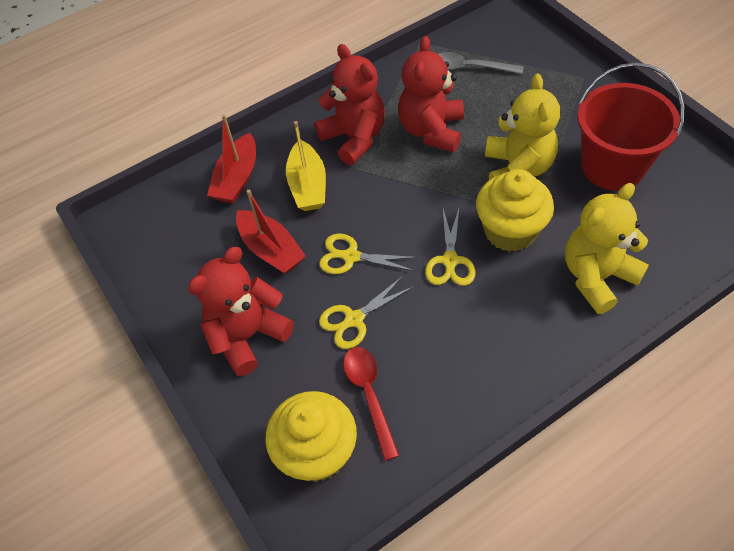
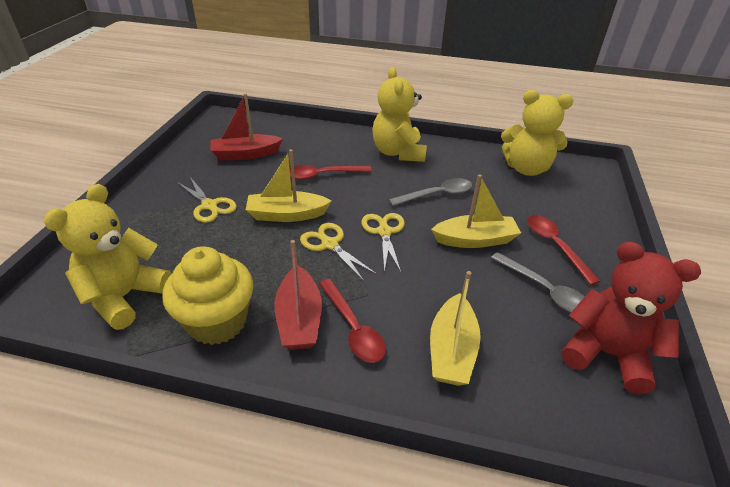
grey spoon: 1 -> 2
red bucket: 1 -> 0
red spoon: 1 -> 3
red teddy bear: 3 -> 1
yellow boat: 1 -> 3
yellow cupcake: 2 -> 1
yellow teddy bear: 2 -> 3

